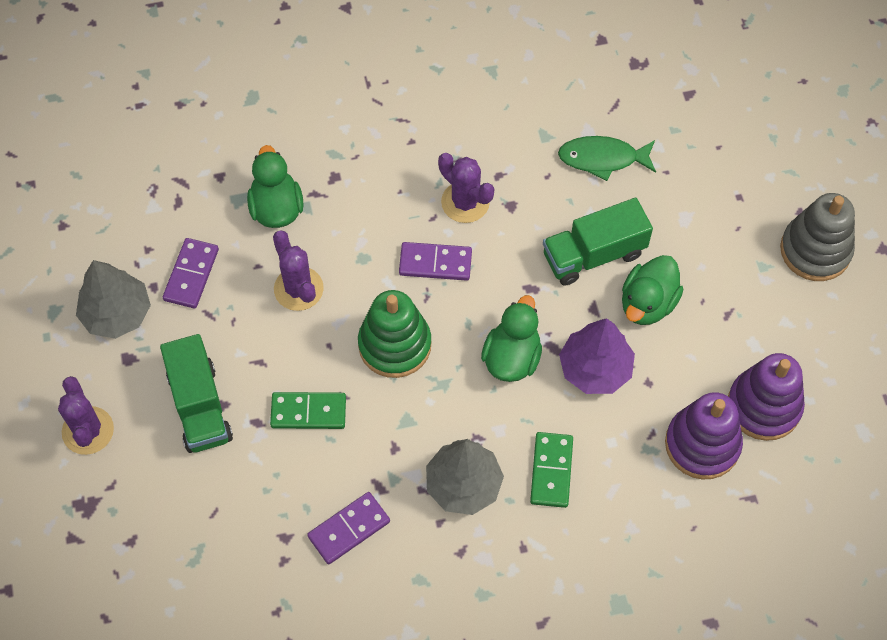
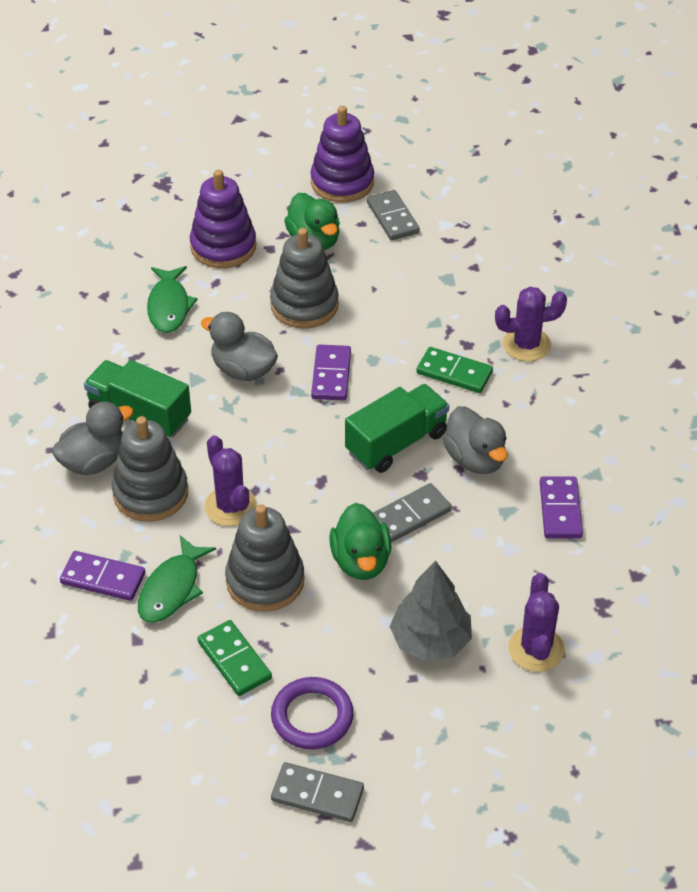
green duck: 3 -> 2
green fish: 1 -> 2
green stacking toy: 1 -> 0
grey domino: 0 -> 3
grey duck: 0 -> 3
grey stacking toy: 1 -> 3
grey tree: 2 -> 1
purple ring: 0 -> 1
purple tree: 1 -> 0

